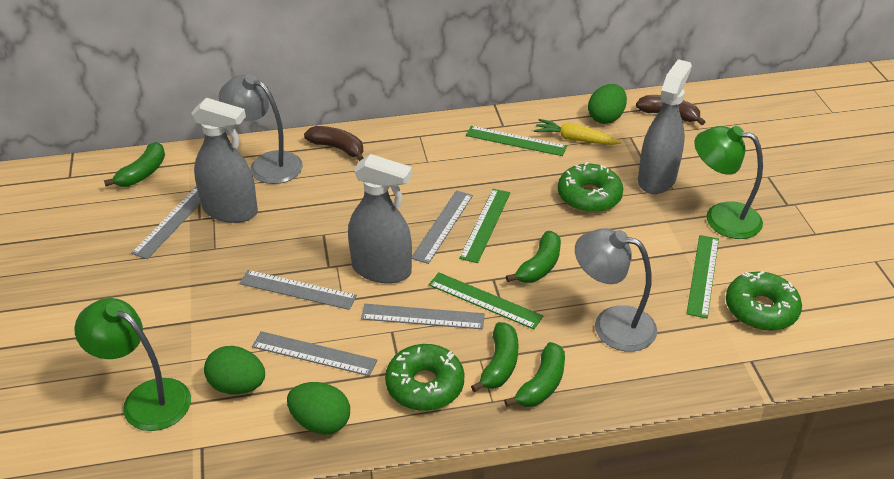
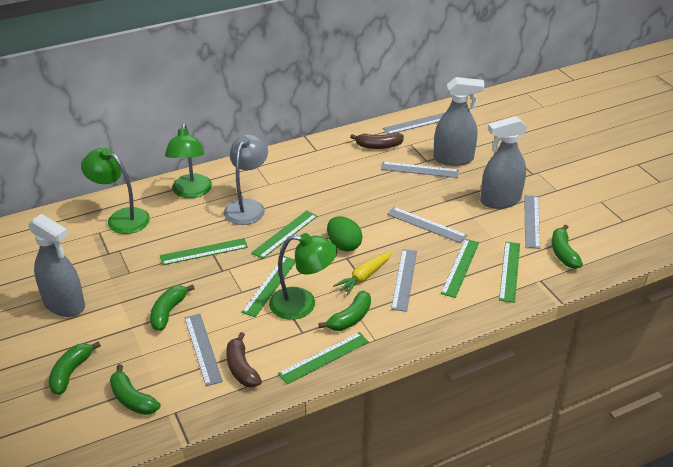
green banana: 4 -> 5
green donut: 3 -> 0
green egg: 3 -> 1
green lamp: 2 -> 3
green ruler: 4 -> 6
grey lamp: 2 -> 1
grey ruler: 5 -> 6

